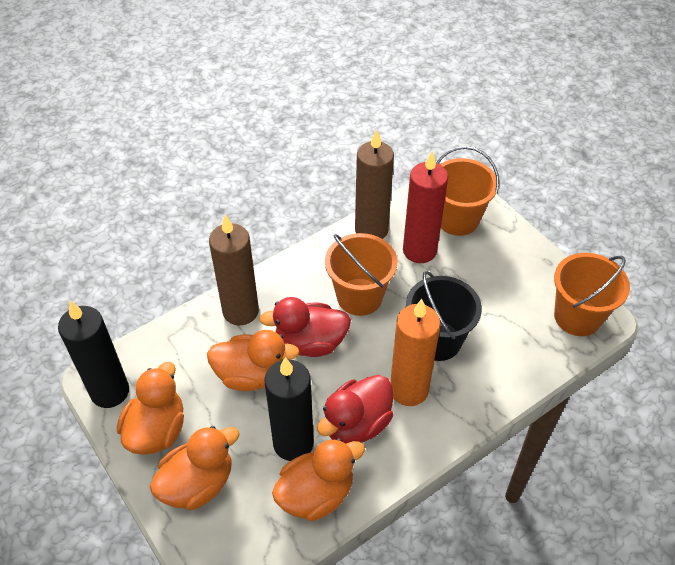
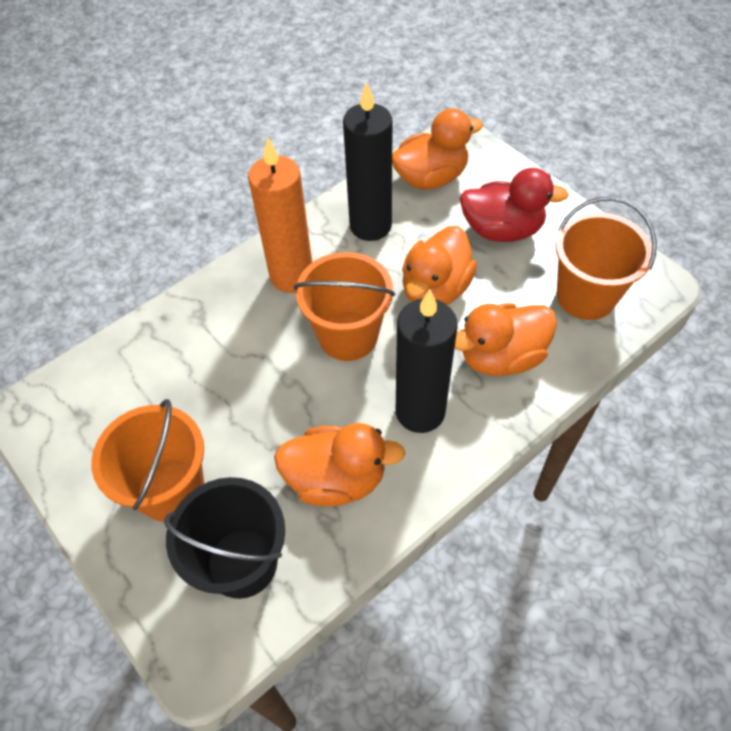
brown candle: 2 -> 0
red candle: 1 -> 0
red duck: 2 -> 1

